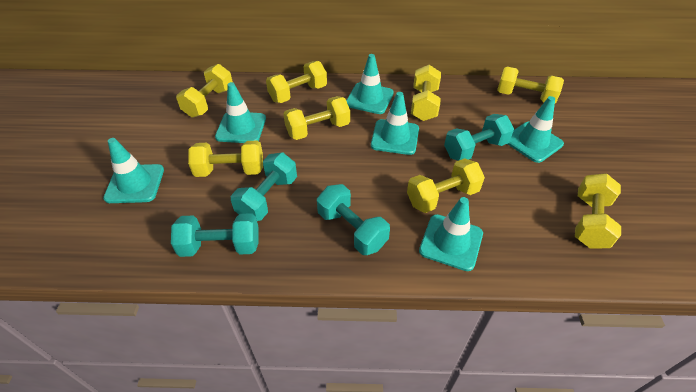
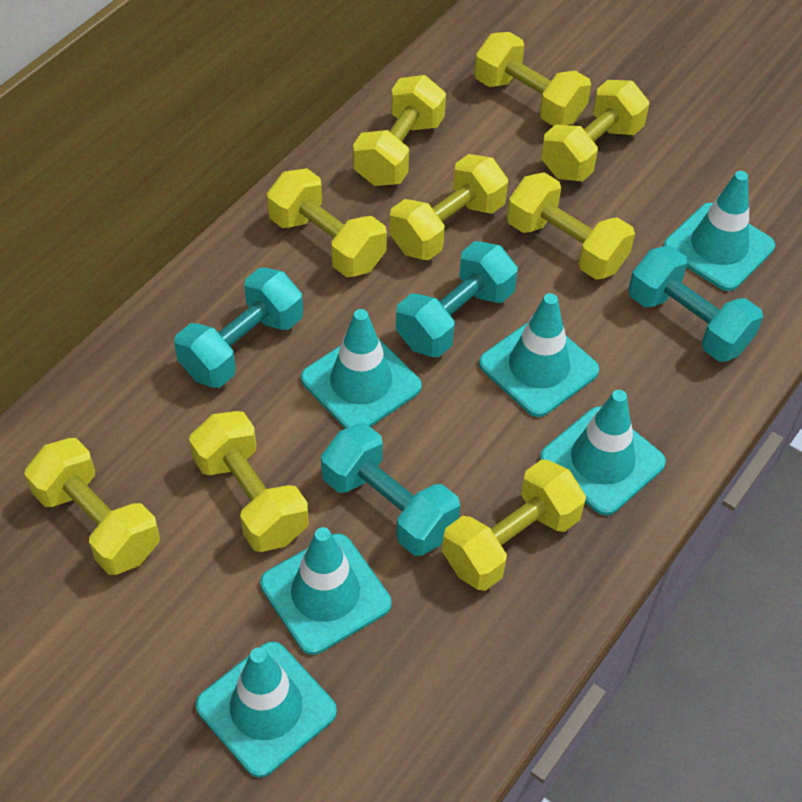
yellow dumbbell: 8 -> 9

